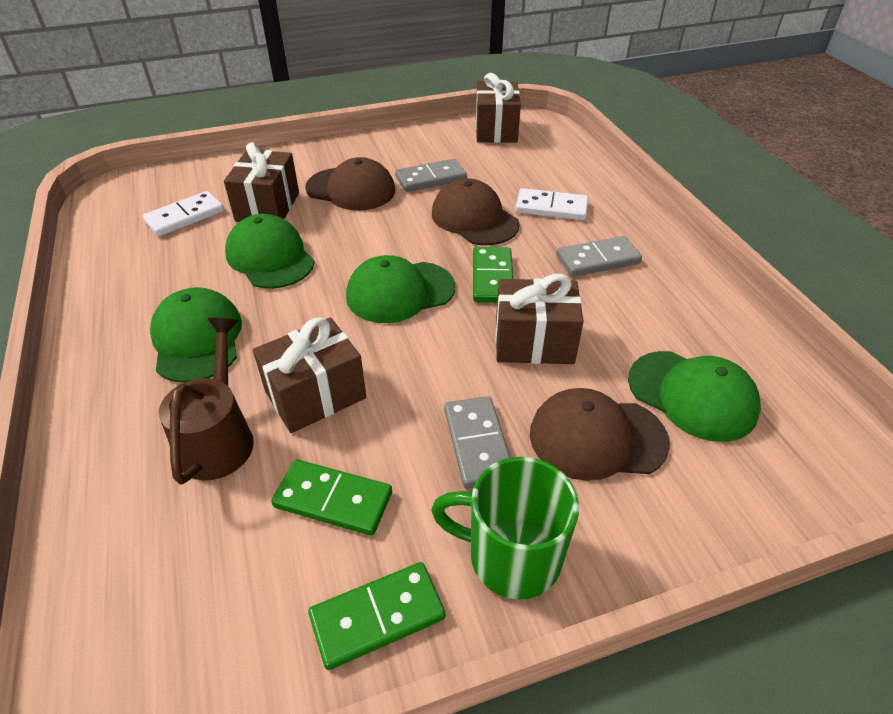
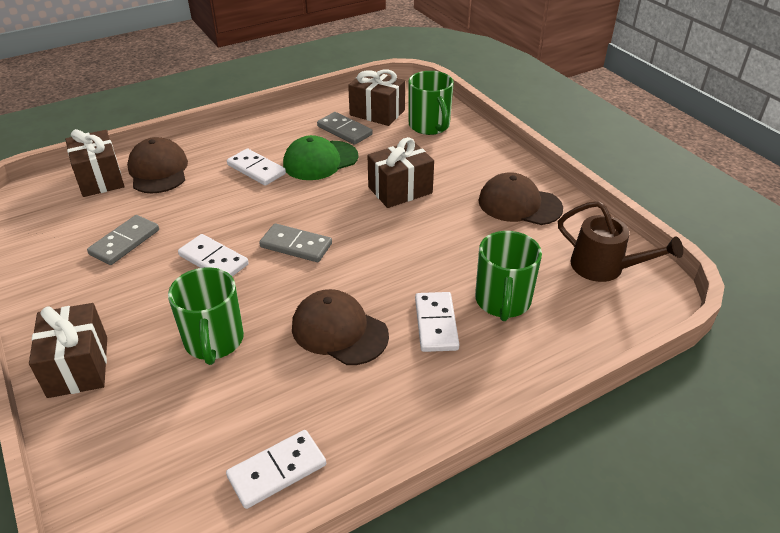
green cap: 4 -> 1
green domino: 3 -> 0
green mug: 1 -> 3
white domino: 2 -> 4

